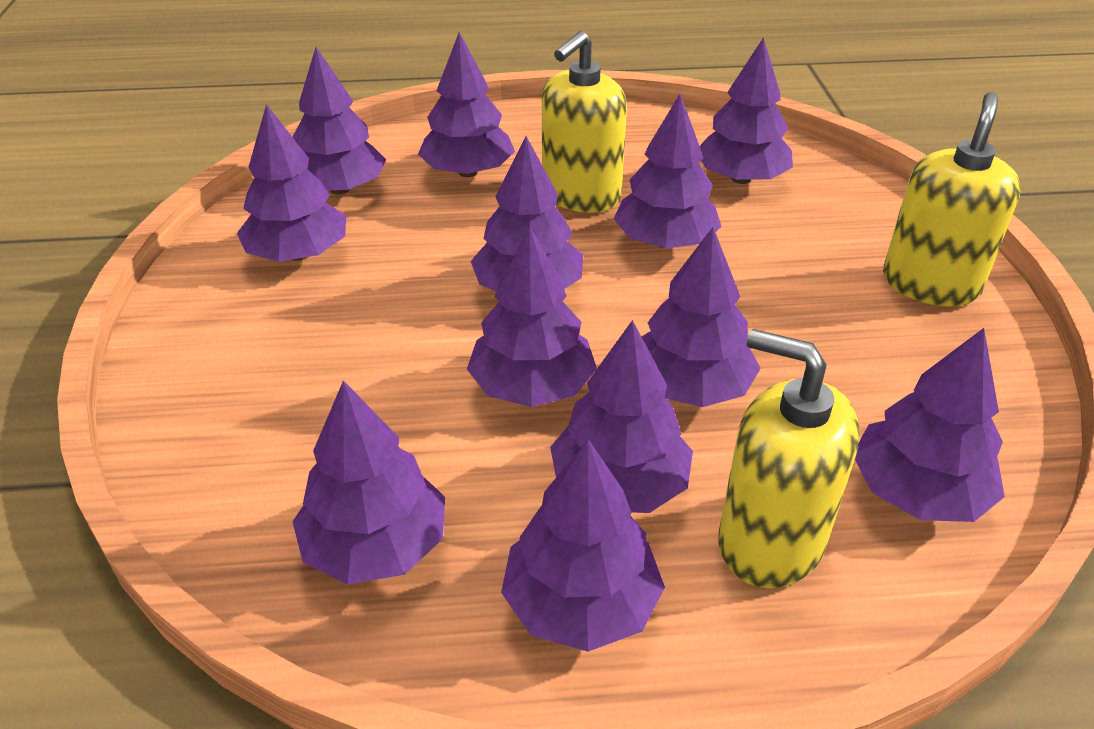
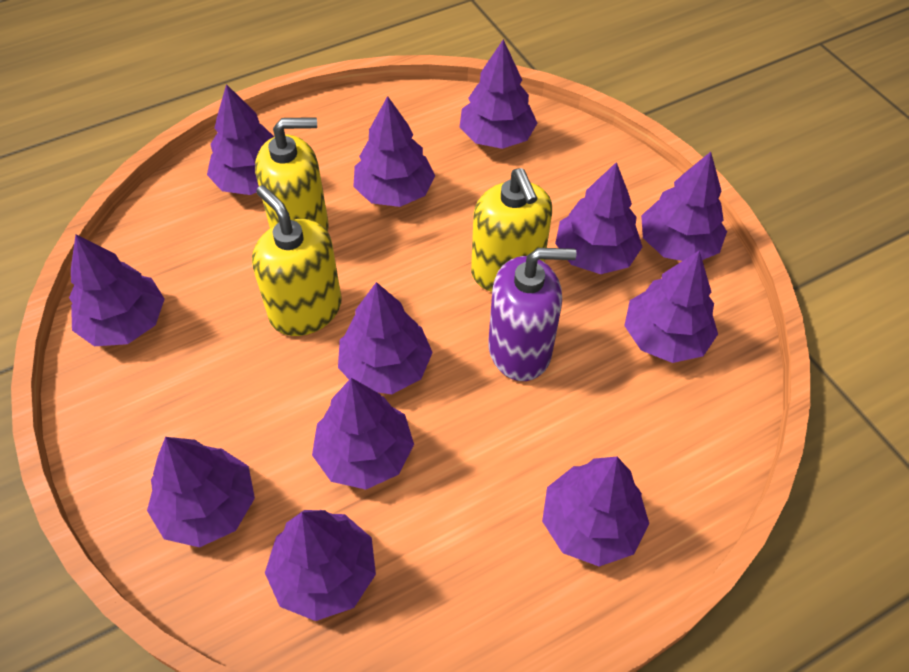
purple soap dispenser: 0 -> 1

